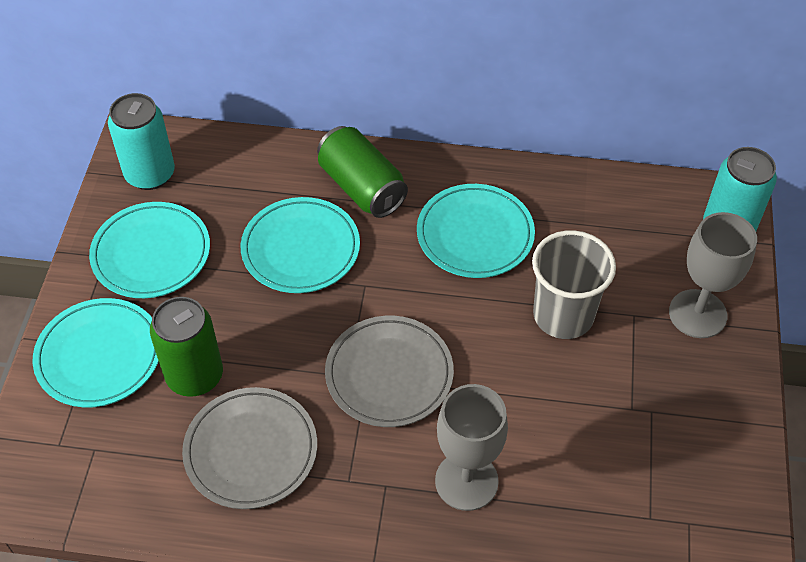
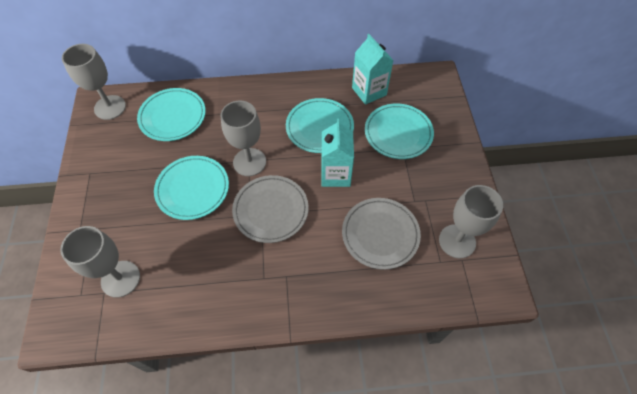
green can: 2 -> 0
grey cup: 1 -> 0
grey goblet: 2 -> 4
turquoise can: 2 -> 0
turquoise carton: 0 -> 2

